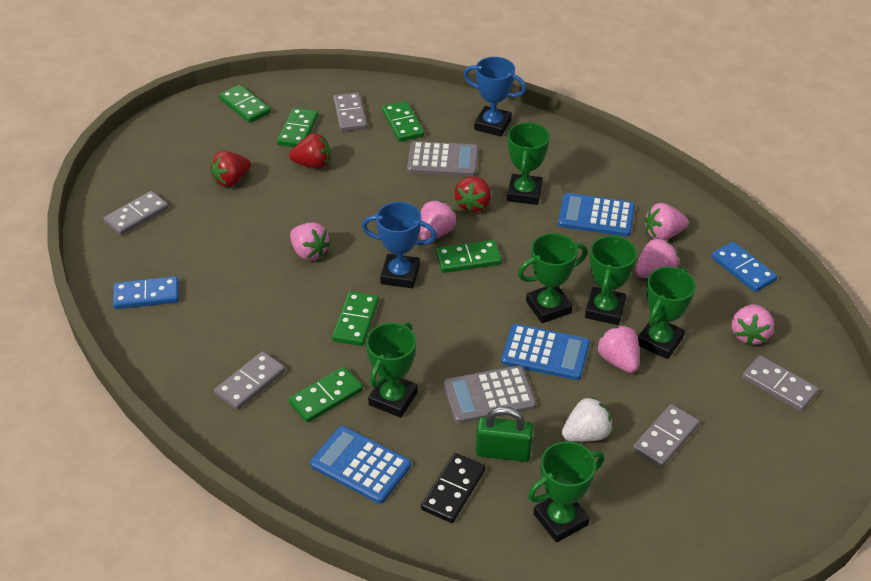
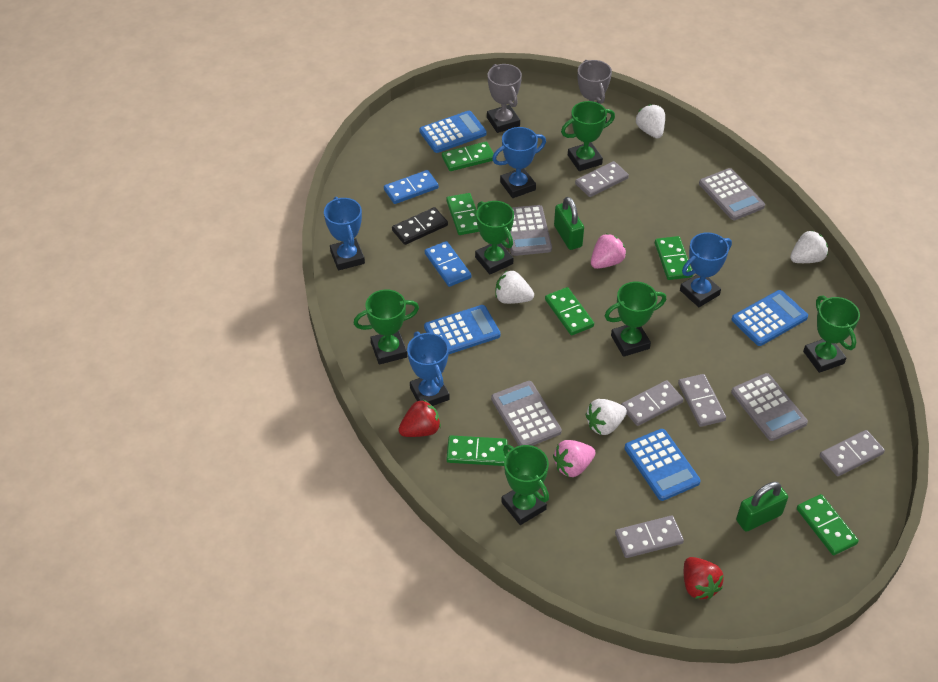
blue calculator: 3 -> 4
blue trophy: 2 -> 4
green padlock: 1 -> 2
grey calculator: 2 -> 4
grey trophy: 0 -> 2
pink strawberry: 6 -> 2
red strawberry: 3 -> 2
white strawberry: 1 -> 4

